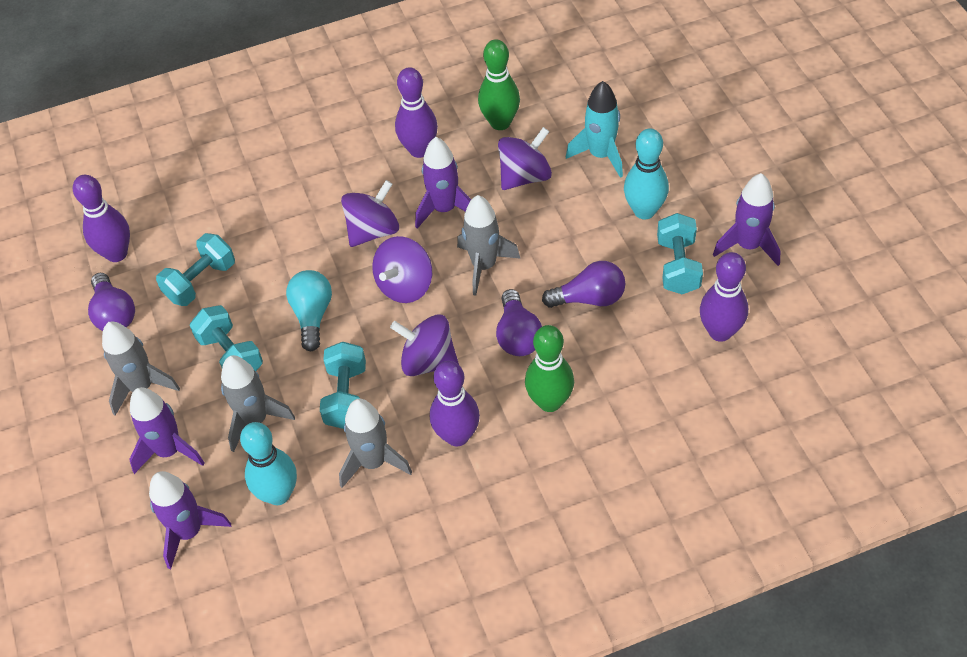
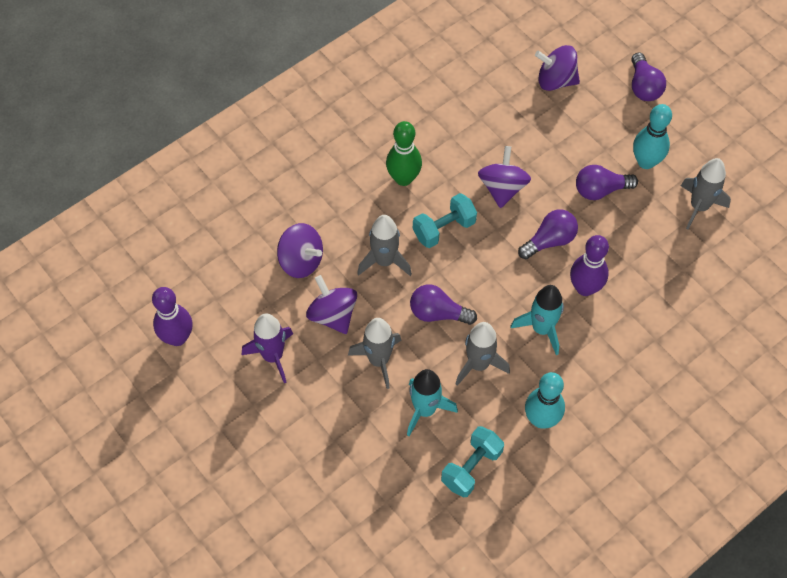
green bowling pin: 2 -> 1
purple bowling pin: 4 -> 2
purple light bulb: 3 -> 4
purple rocket: 4 -> 1
turquoise dumbbell: 4 -> 2
turquoise light bulb: 1 -> 0
turquoise rocket: 1 -> 2

